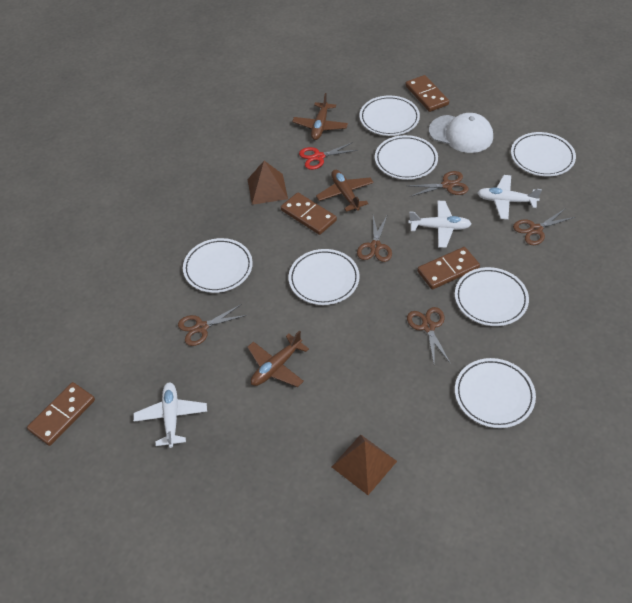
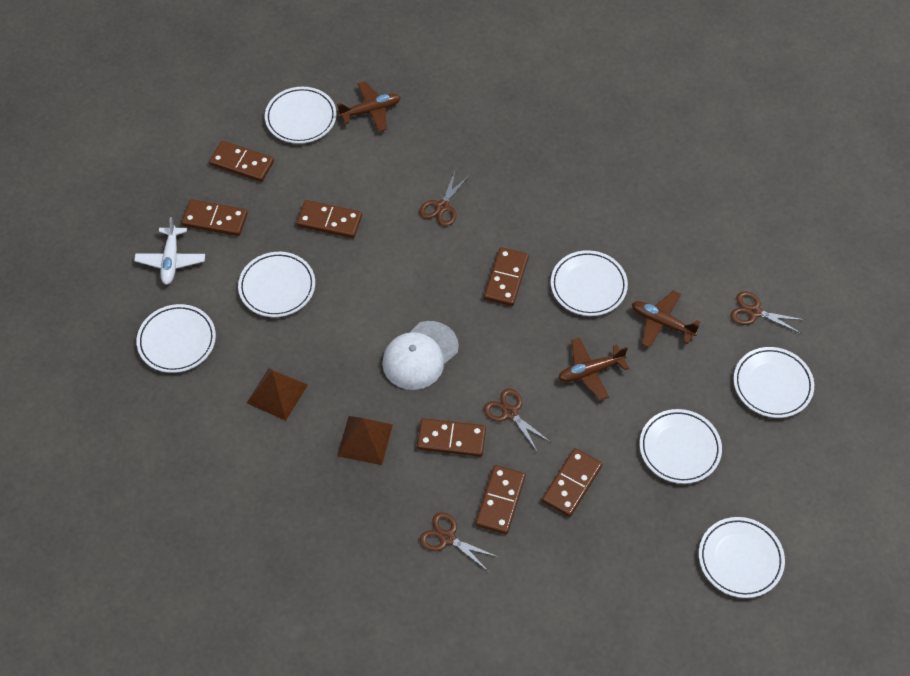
brown domino: 4 -> 7
brown scissors: 5 -> 4
red scissors: 1 -> 0
white plane: 3 -> 1

